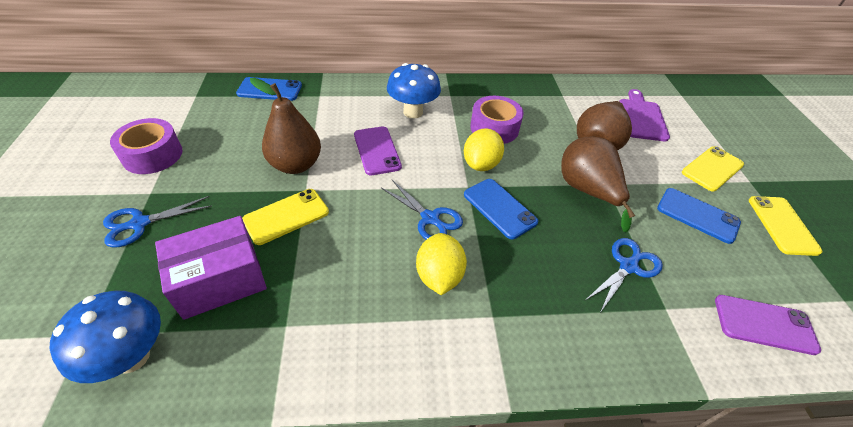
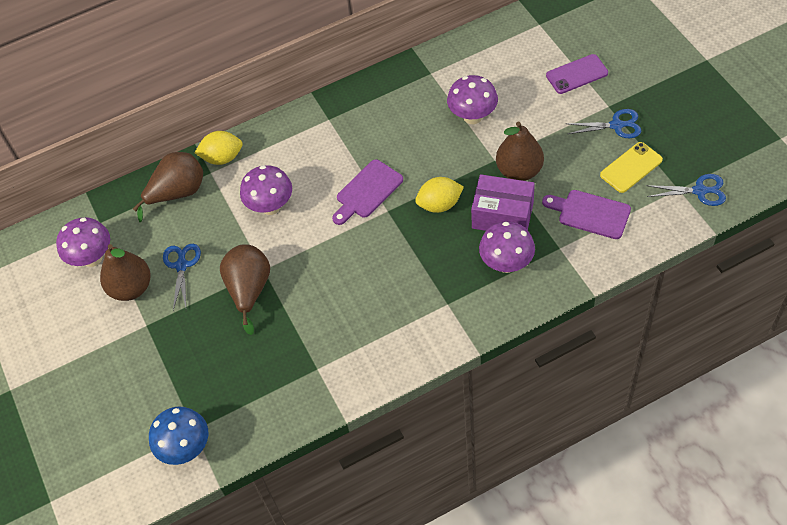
blue mushroom: 2 -> 1
blue phone: 3 -> 0
brown pear: 3 -> 4
purple cutting board: 1 -> 2
purple mushroom: 0 -> 4
purple phone: 2 -> 1
purple tape: 2 -> 0
yellow phone: 3 -> 1

